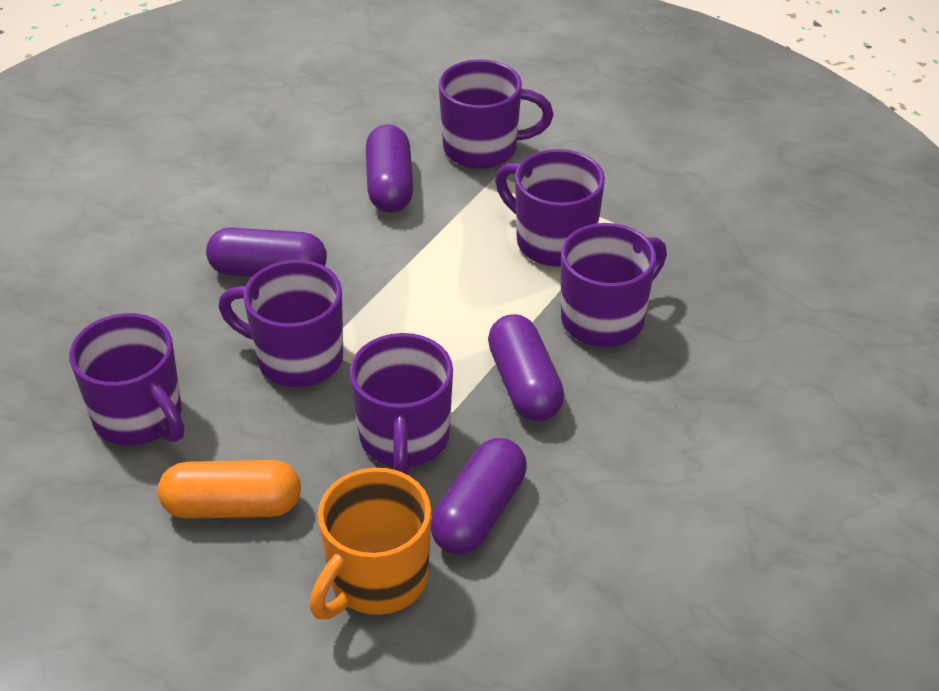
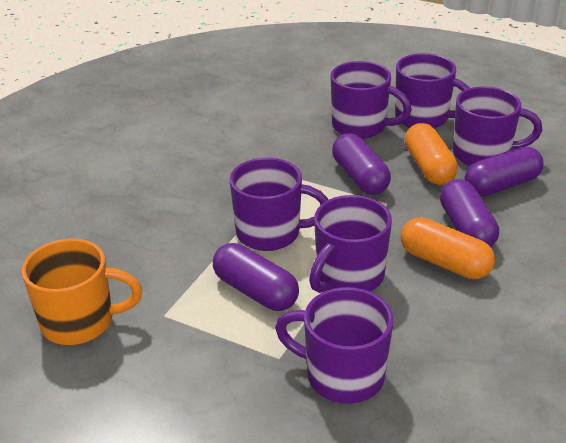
orange capsule: 1 -> 2

